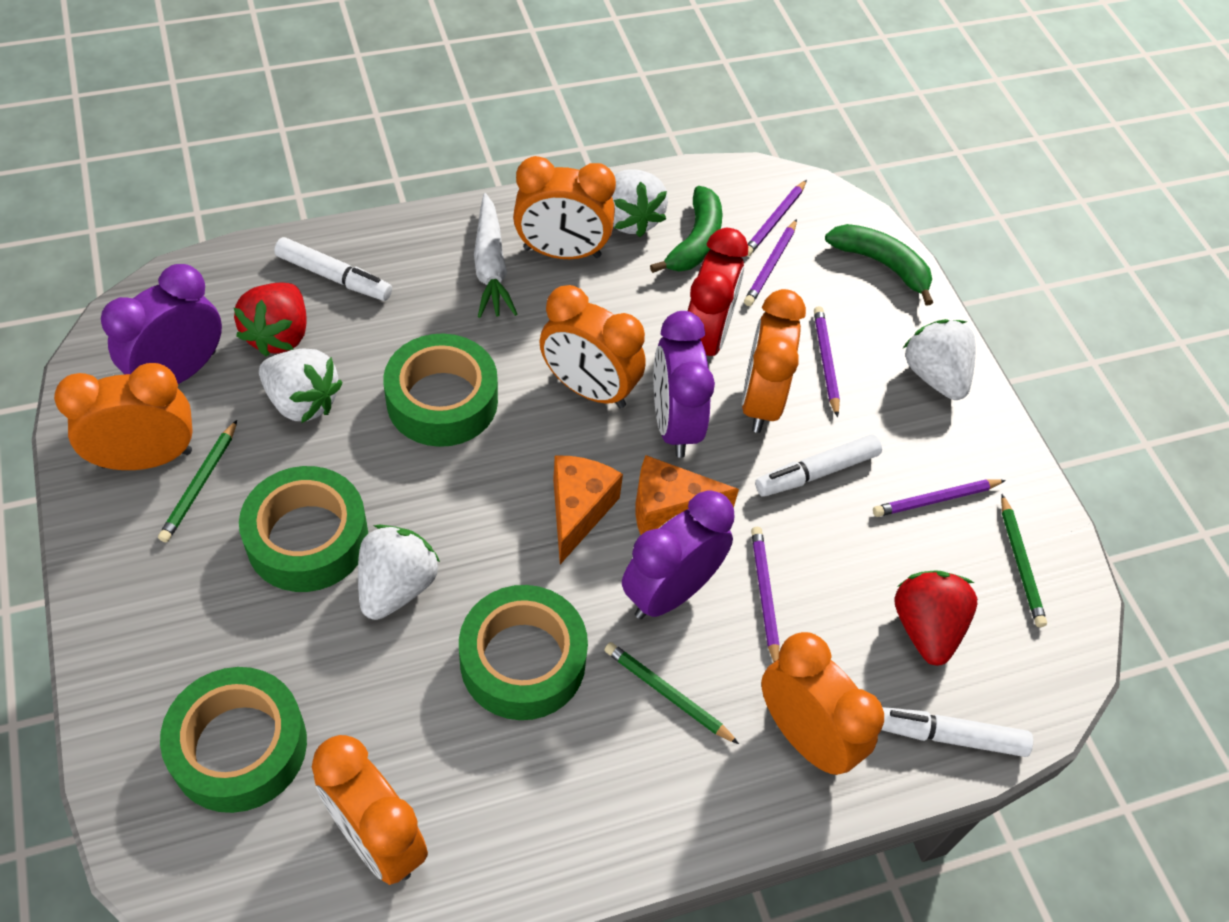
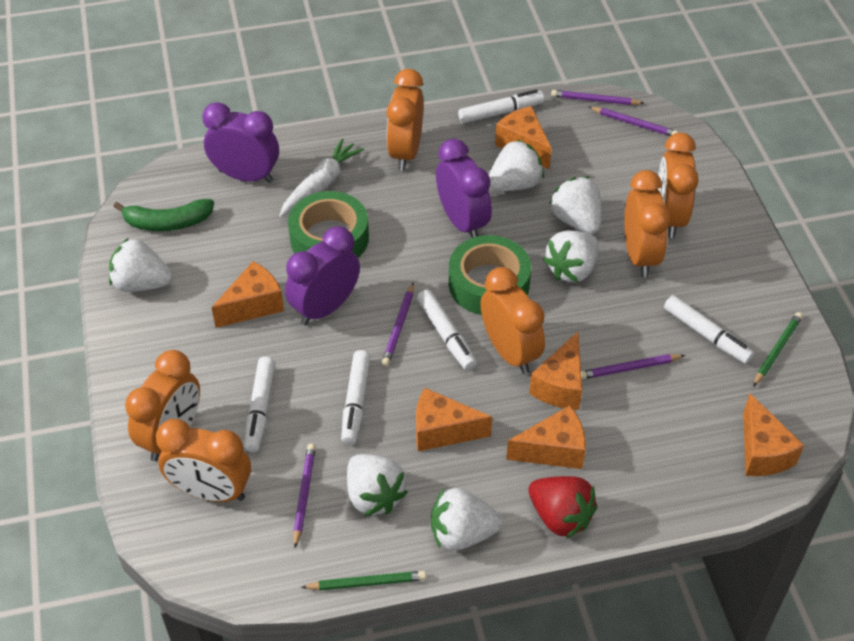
green banana: 2 -> 1
green pencil: 3 -> 2
green tape: 4 -> 2
orange cheese: 2 -> 6
red clock: 1 -> 0
red strawberry: 2 -> 1
white marker: 3 -> 5
white strawberry: 4 -> 6

